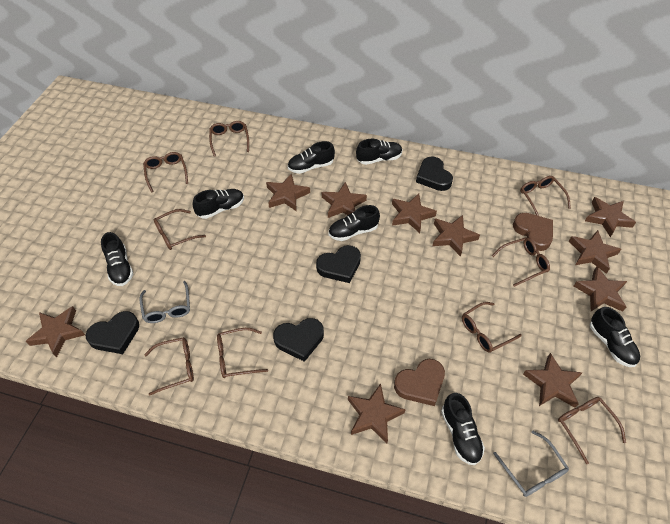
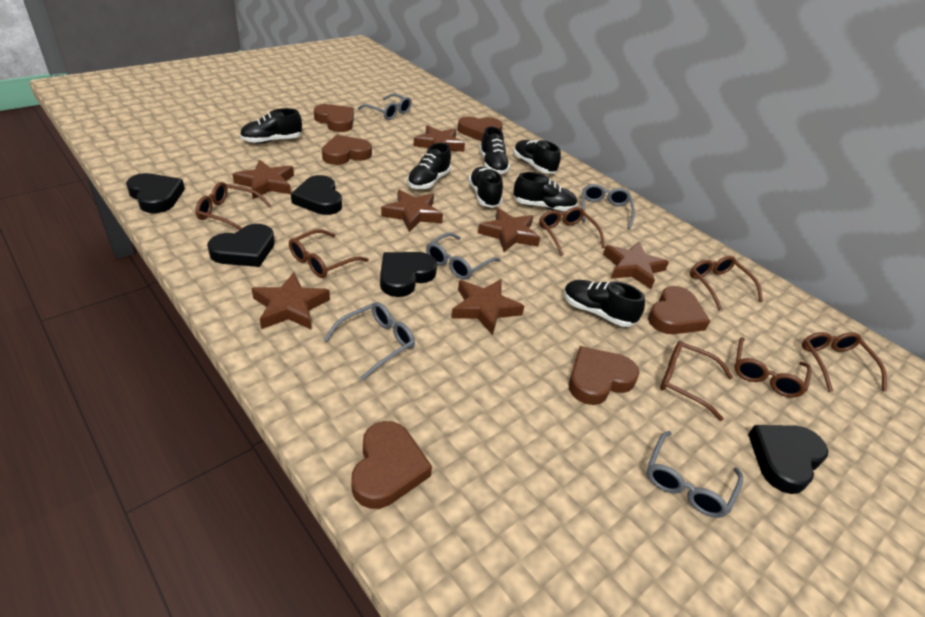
black heart: 4 -> 5
brown glasses: 9 -> 7
brown heart: 2 -> 6
brown star: 10 -> 7
grey glasses: 2 -> 5

